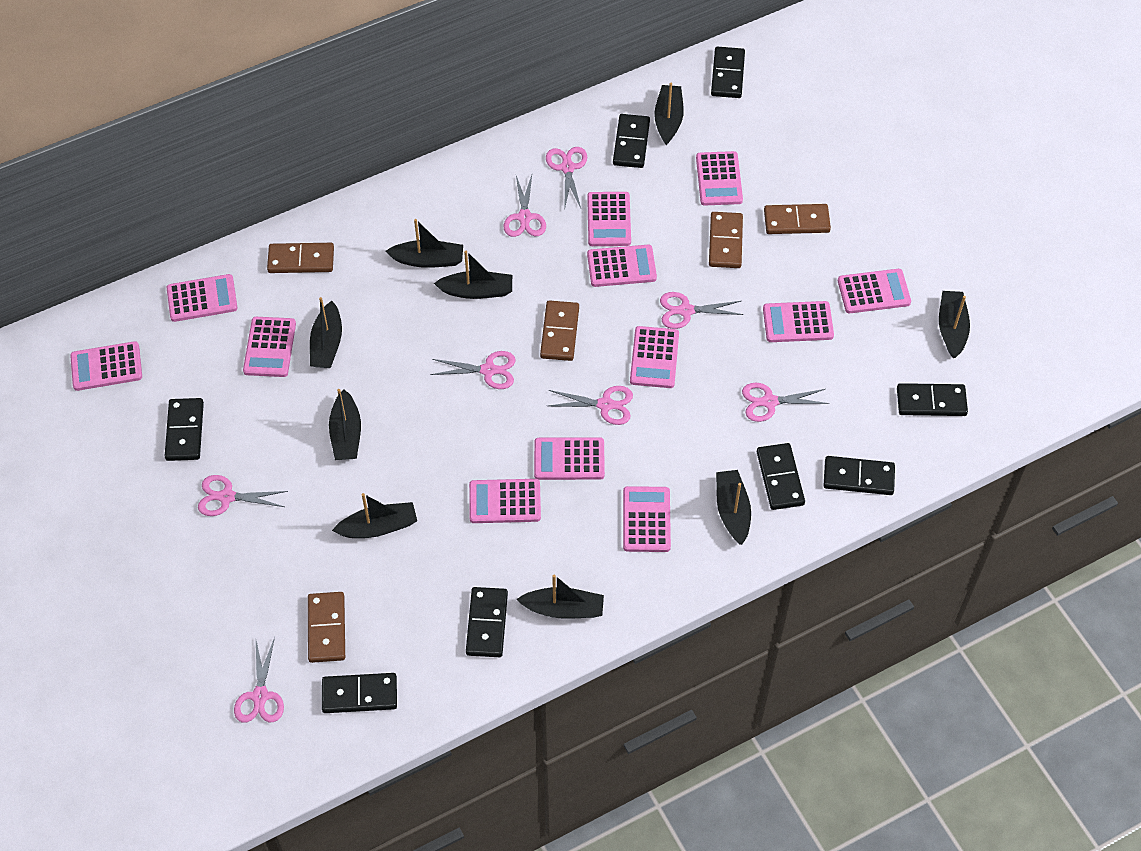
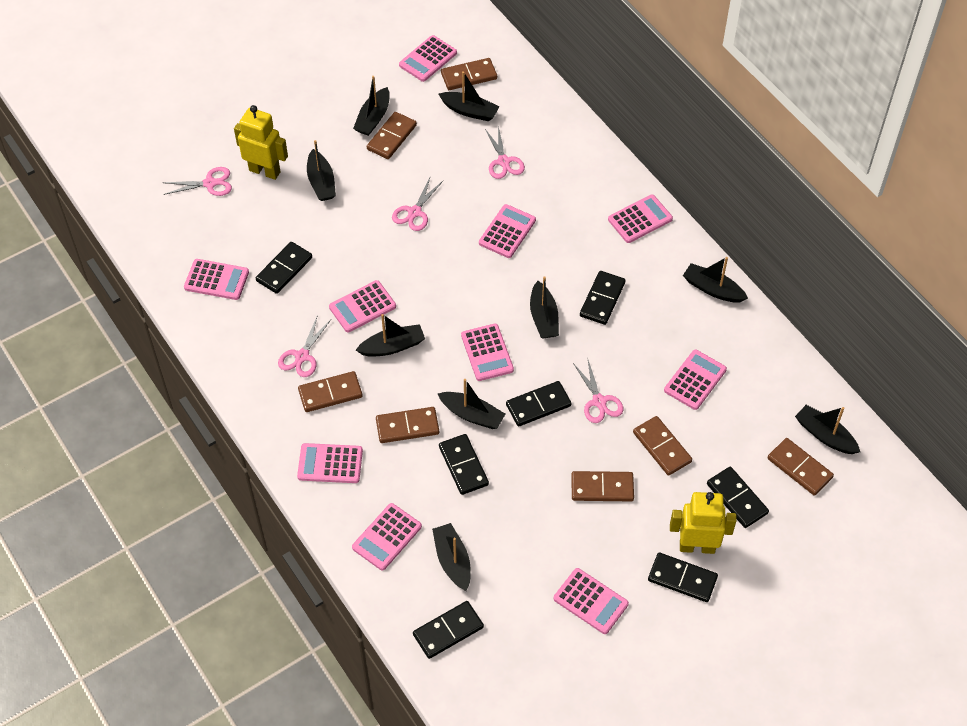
black domino: 8 -> 7
brown domino: 5 -> 7
pink calculator: 12 -> 10
pink scissors: 8 -> 5
yellow robot: 0 -> 2

